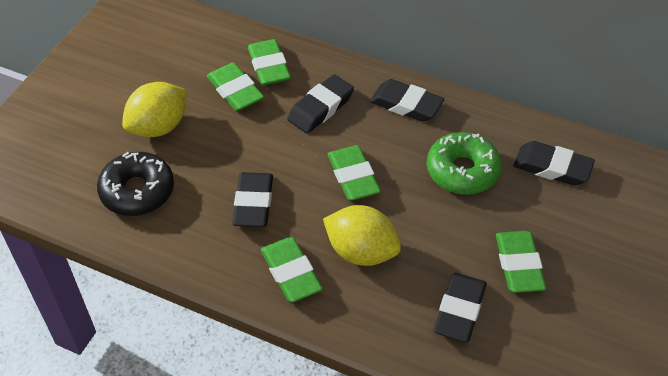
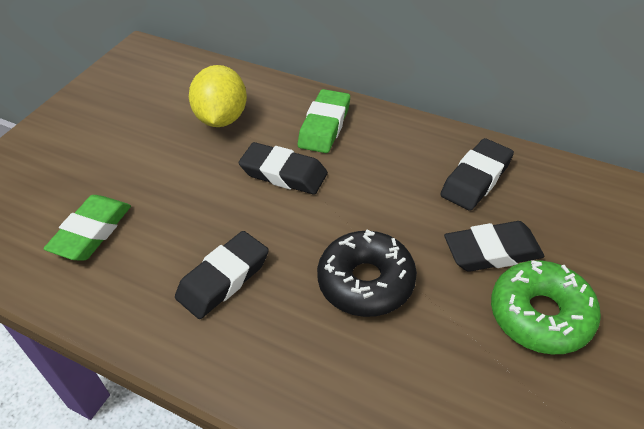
black eraser: 5 -> 4
green eraser: 5 -> 2
yellow lemon: 2 -> 1

